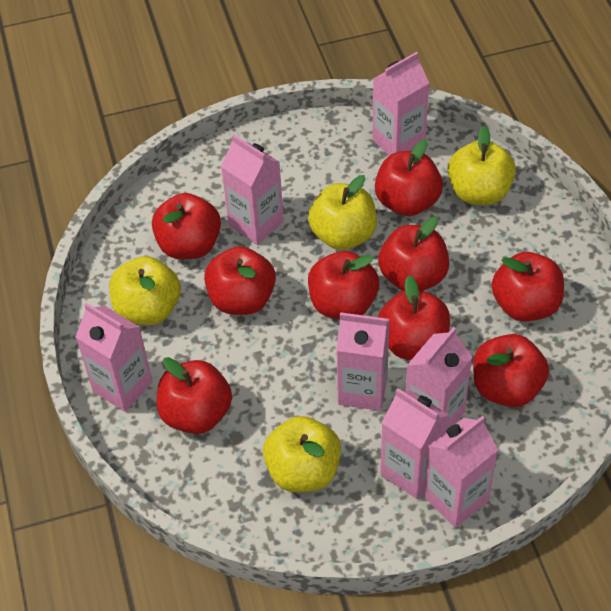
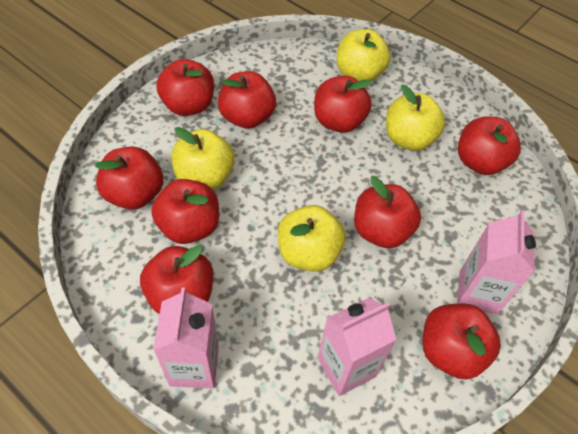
pink carton: 7 -> 3

